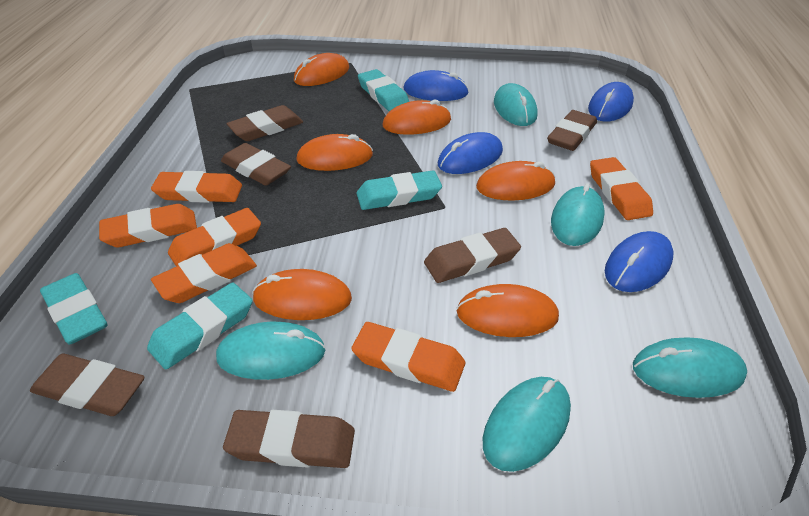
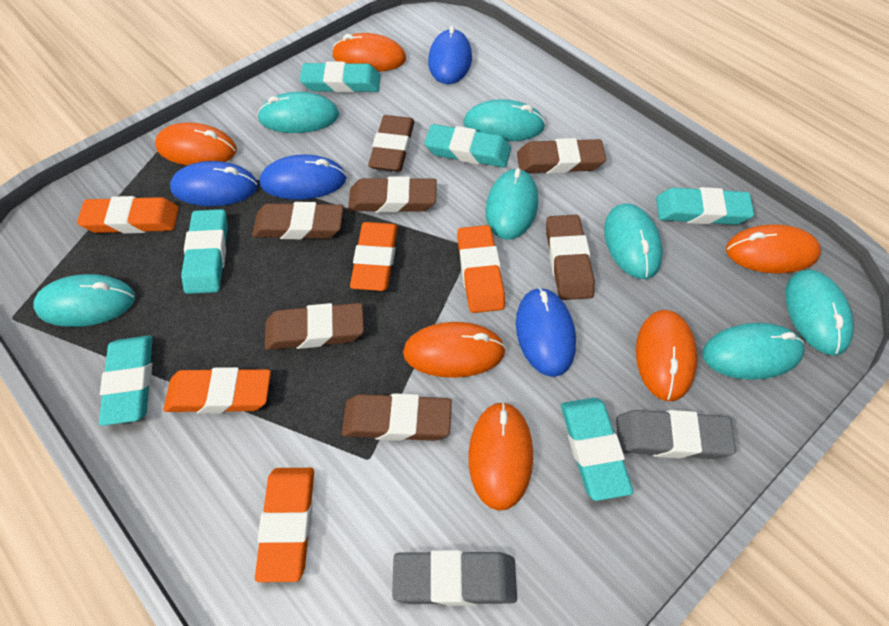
brown eraser: 6 -> 7
grey eraser: 0 -> 2
orange eraser: 6 -> 5
turquoise eraser: 4 -> 6
turquoise mouse: 5 -> 7

